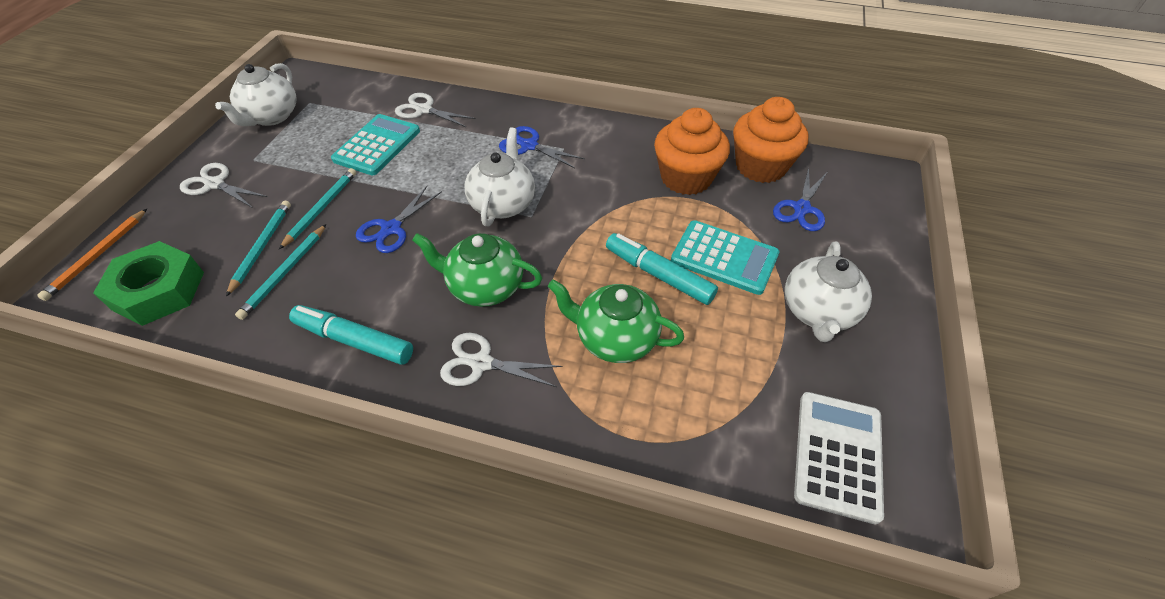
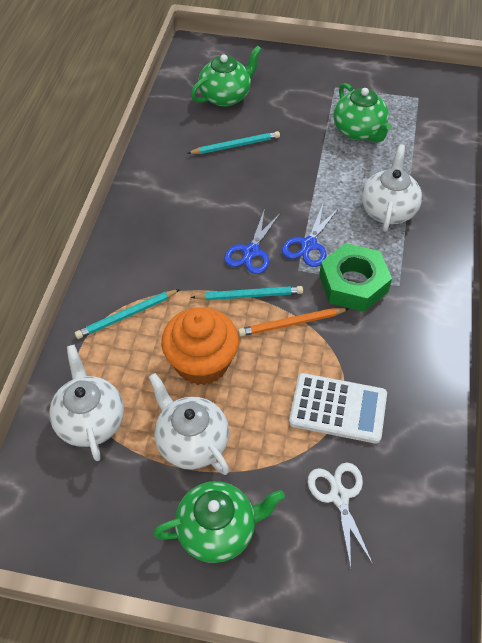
blue scissors: 3 -> 2
green teapot: 2 -> 3
orange cupcake: 2 -> 1
turquoise calculator: 2 -> 0
turquoise marker: 2 -> 0
white scissors: 3 -> 1

